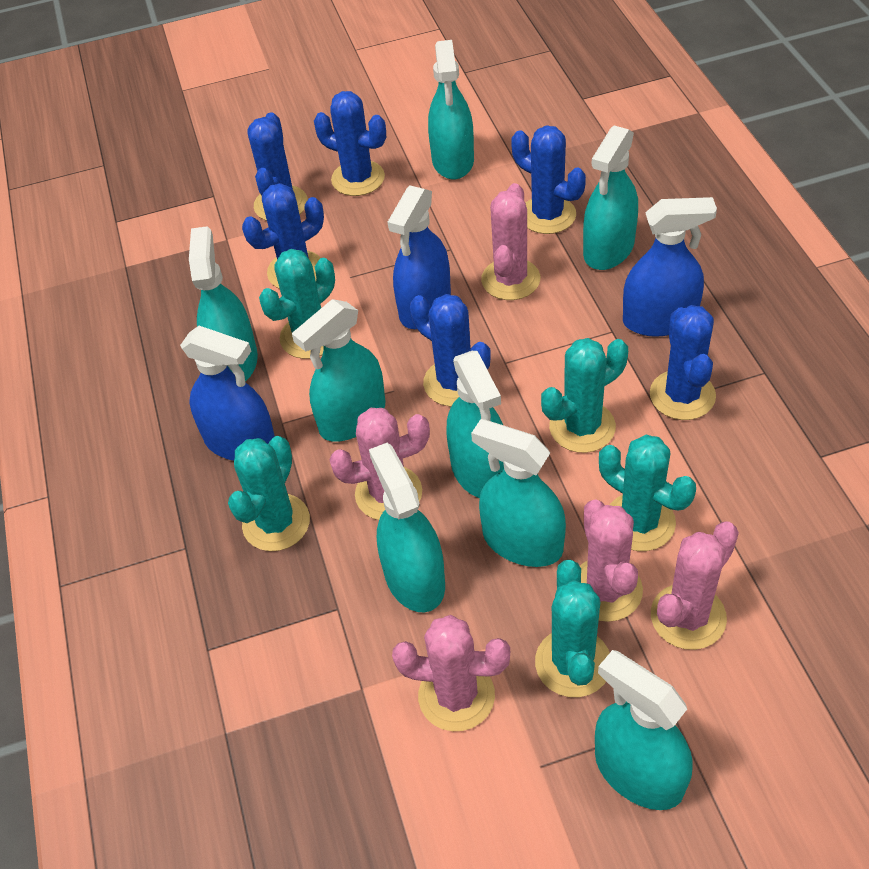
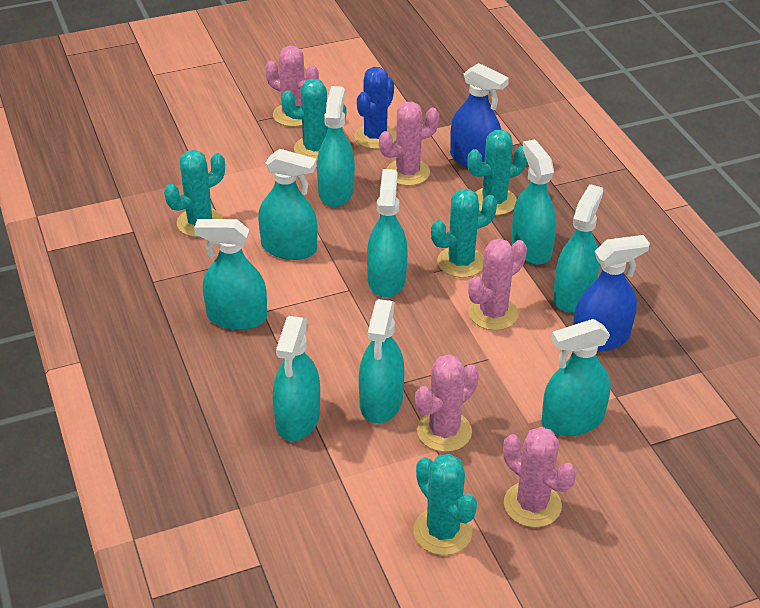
blue cactus: 6 -> 1
blue spray bottle: 3 -> 2
turquoise spray bottle: 8 -> 9

